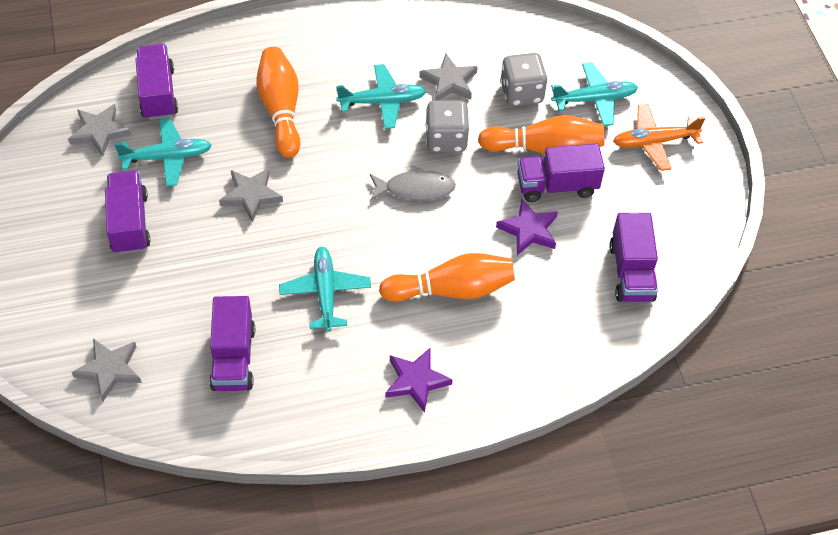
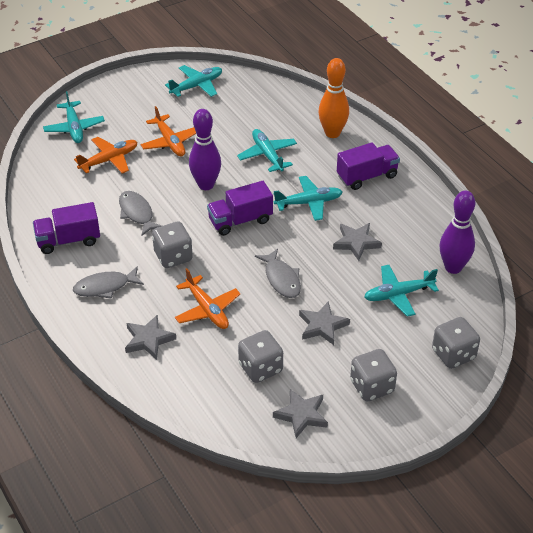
grey dice: 2 -> 4
grey fish: 1 -> 3
orange bowling pin: 3 -> 1
orange plane: 1 -> 3
purple bowling pin: 0 -> 2
purple star: 2 -> 0
purple truck: 5 -> 3
turquoise plane: 4 -> 5

